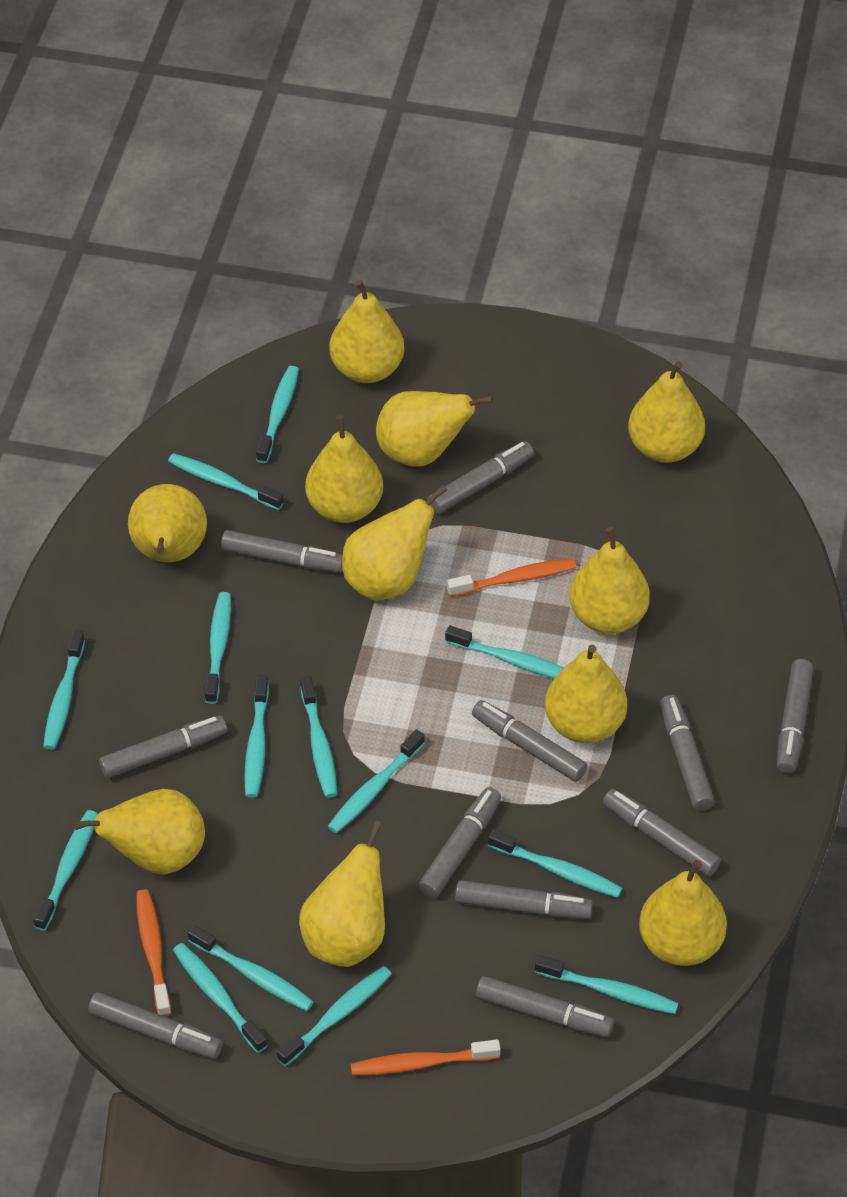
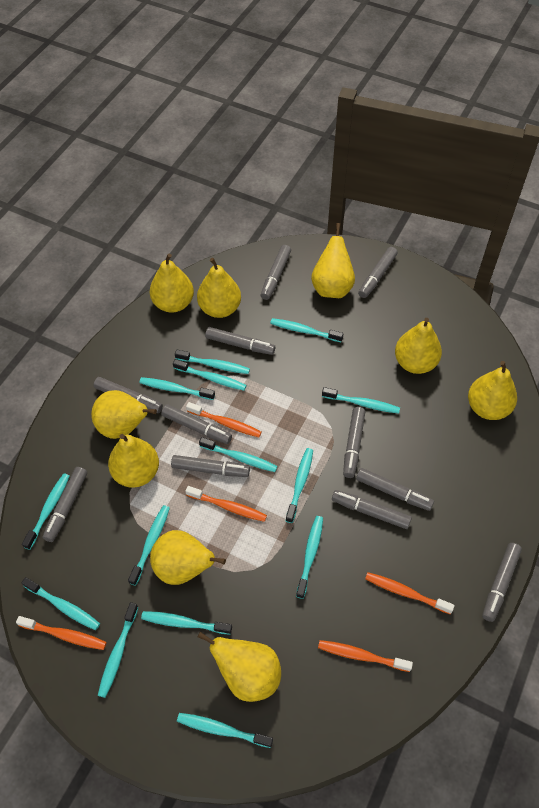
orange toothbrush: 3 -> 5
yellow pear: 11 -> 9

